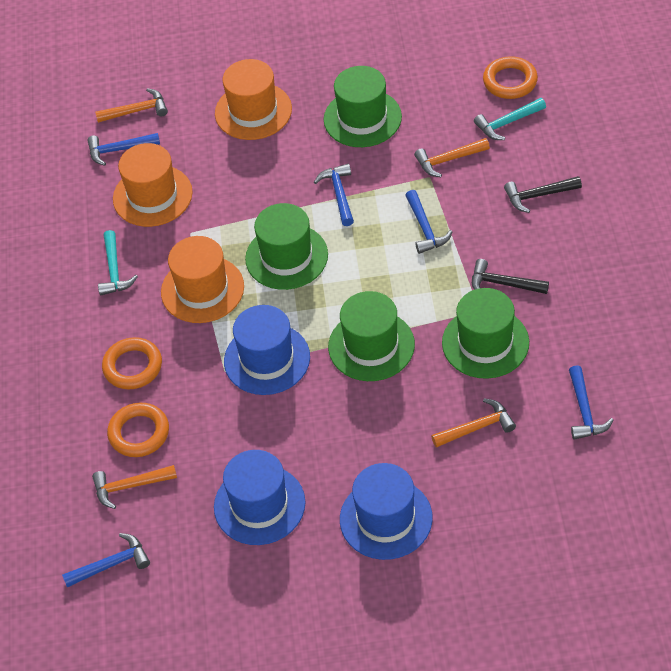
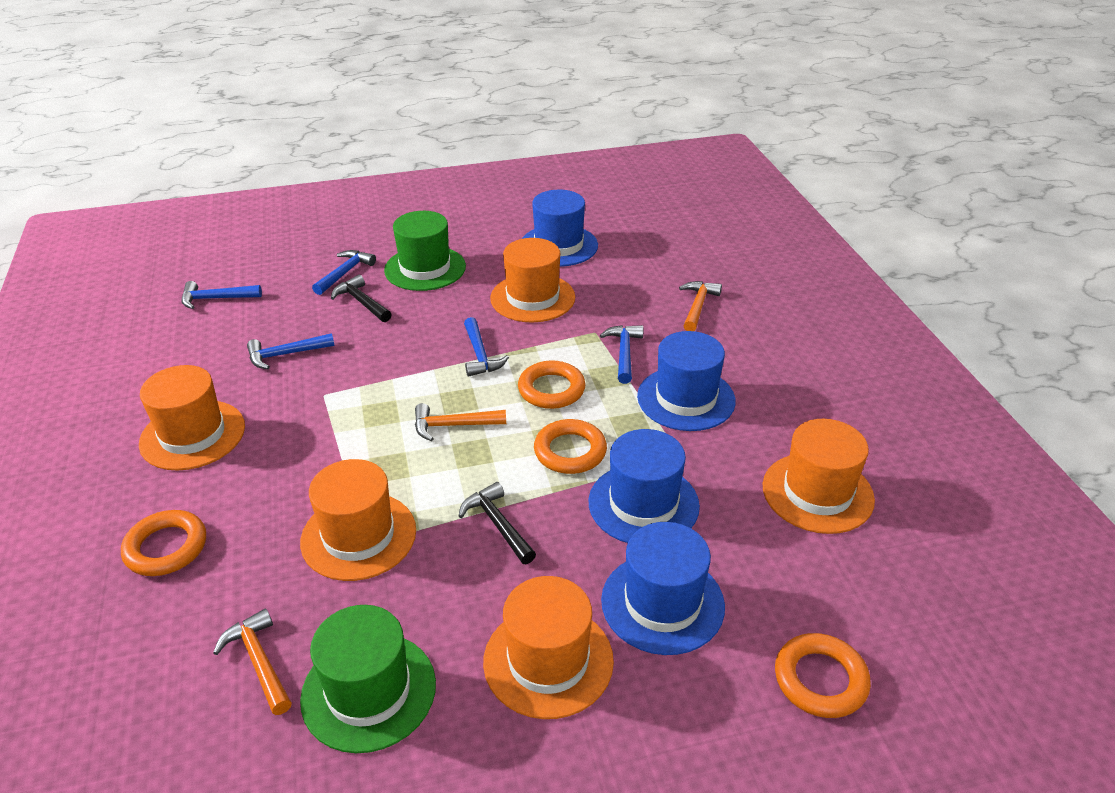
blue hat: 3 -> 4
green hat: 4 -> 2
orange hammer: 4 -> 3
orange hat: 3 -> 5
orange ring: 3 -> 4
turquoise hammer: 2 -> 0

